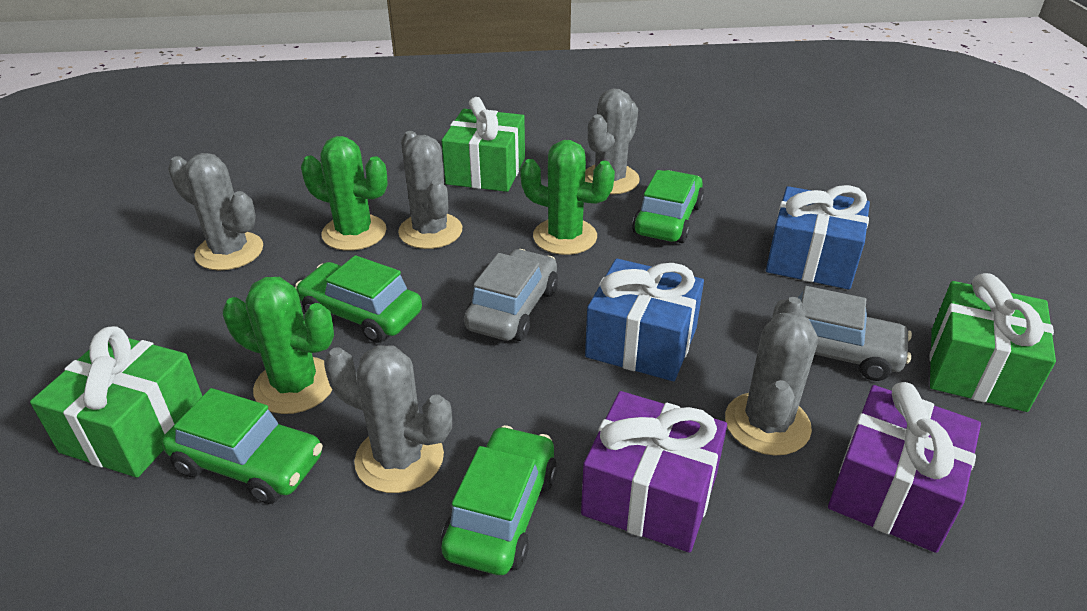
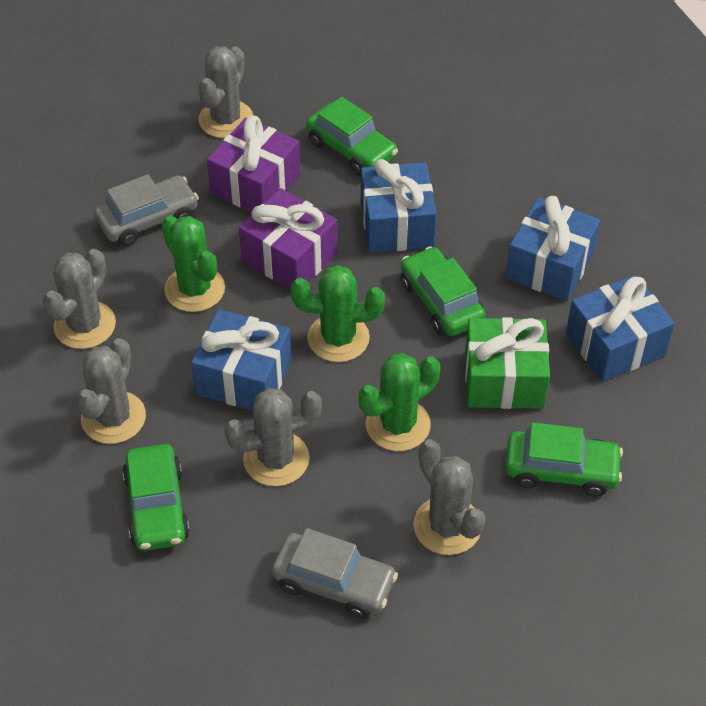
blue gift: 2 -> 4
green gift: 3 -> 1

